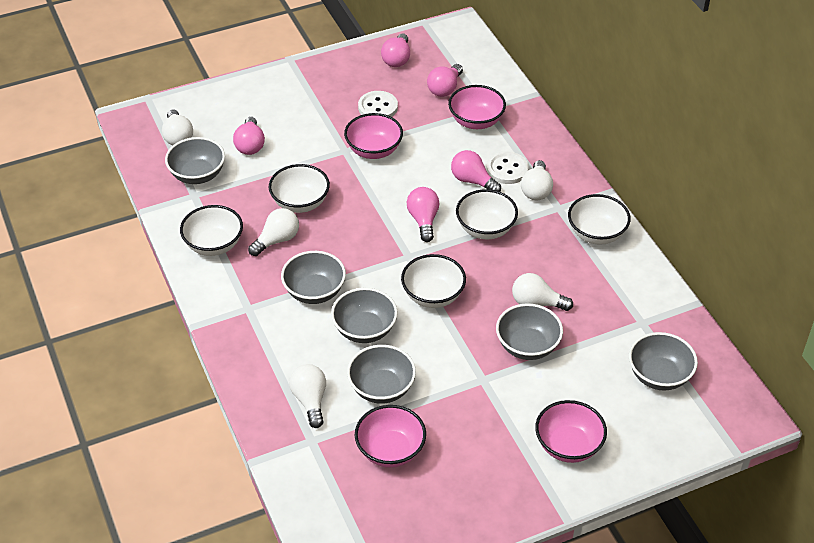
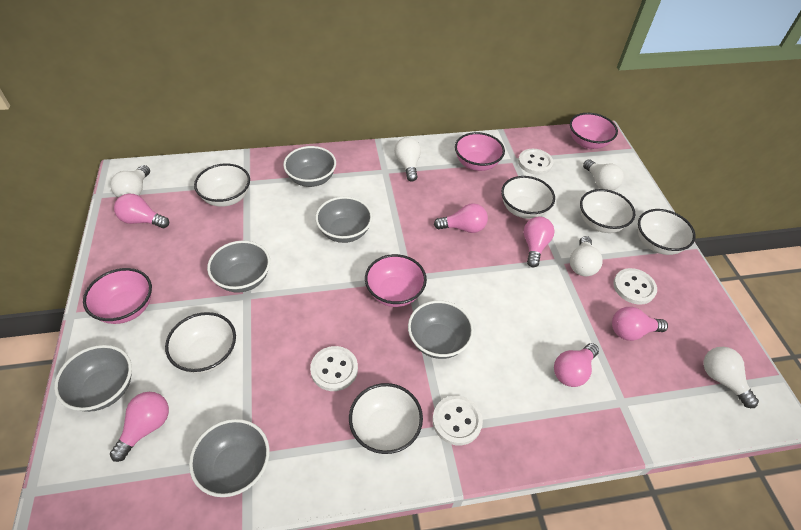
pink light bulb: 5 -> 6
white bowl: 5 -> 6
white button: 2 -> 4

